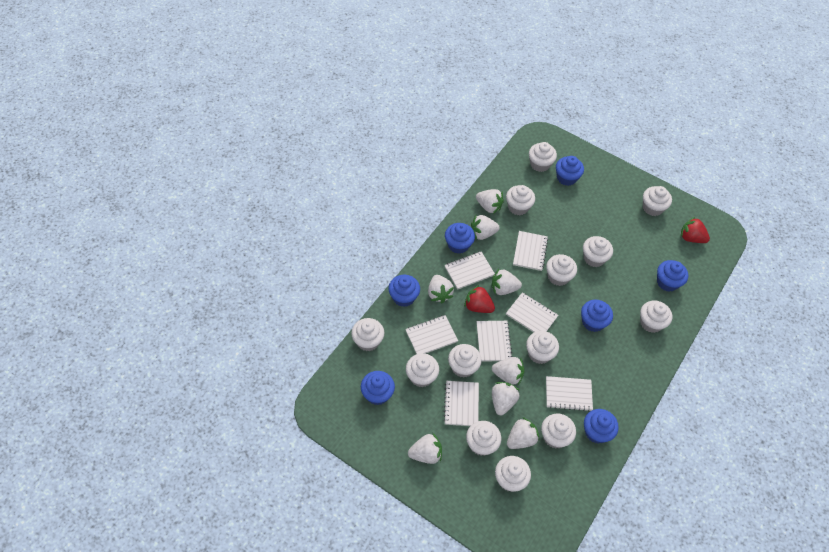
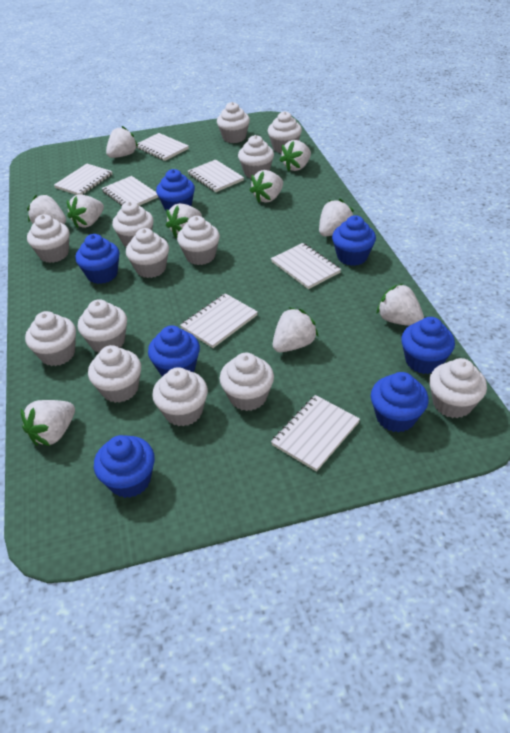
red strawberry: 2 -> 0
white strawberry: 8 -> 10

